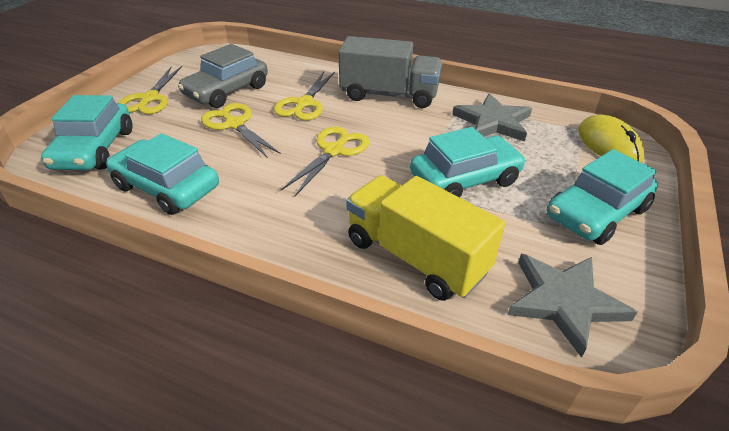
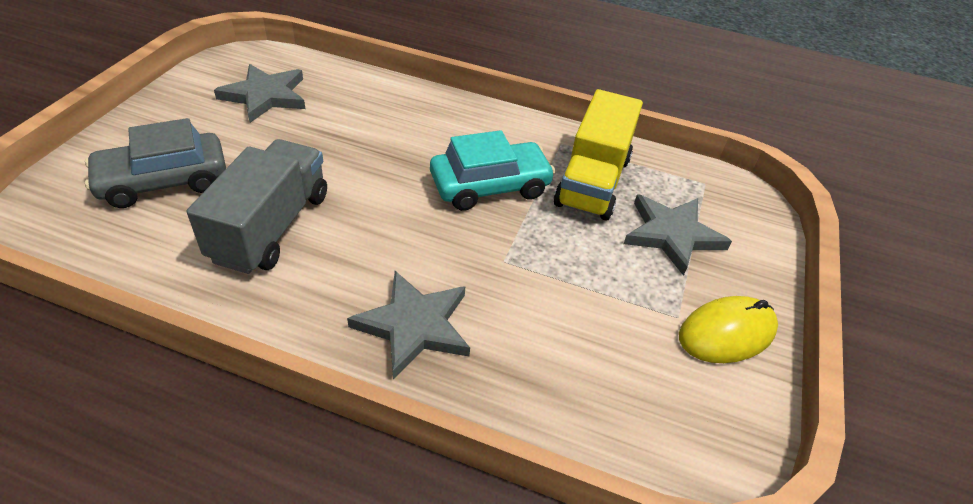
grey star: 2 -> 3
turquoise car: 4 -> 1
yellow scissors: 4 -> 0

